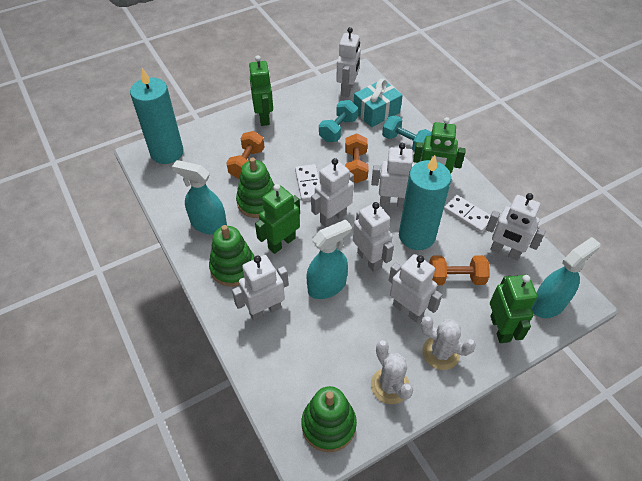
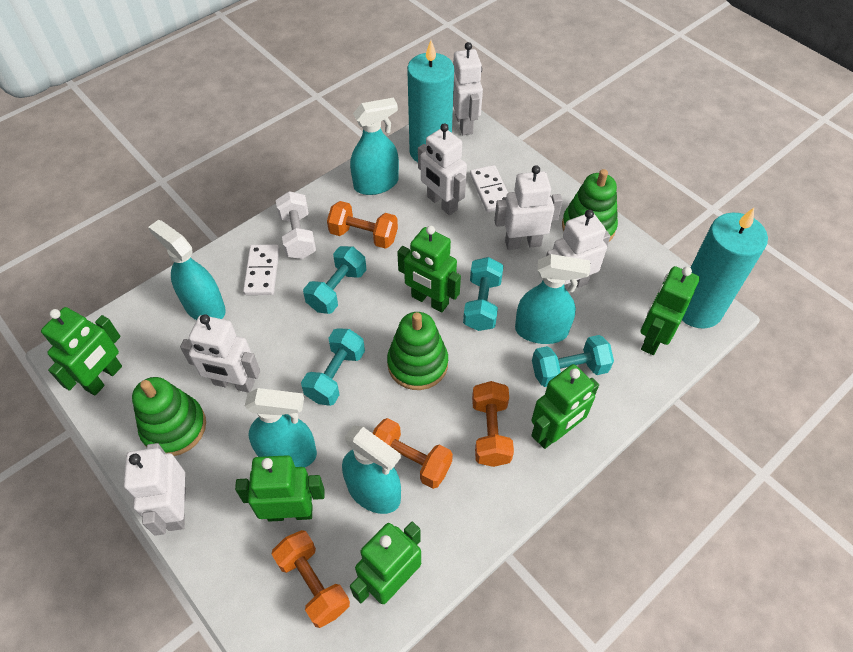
green robot: 4 -> 6
orange dumbbell: 3 -> 4
turquoise dumbbell: 2 -> 4
turquoise gift: 1 -> 0
turquoise spray bottle: 3 -> 5
white cactus: 2 -> 0
white dumbbell: 0 -> 1
white robot: 7 -> 6

